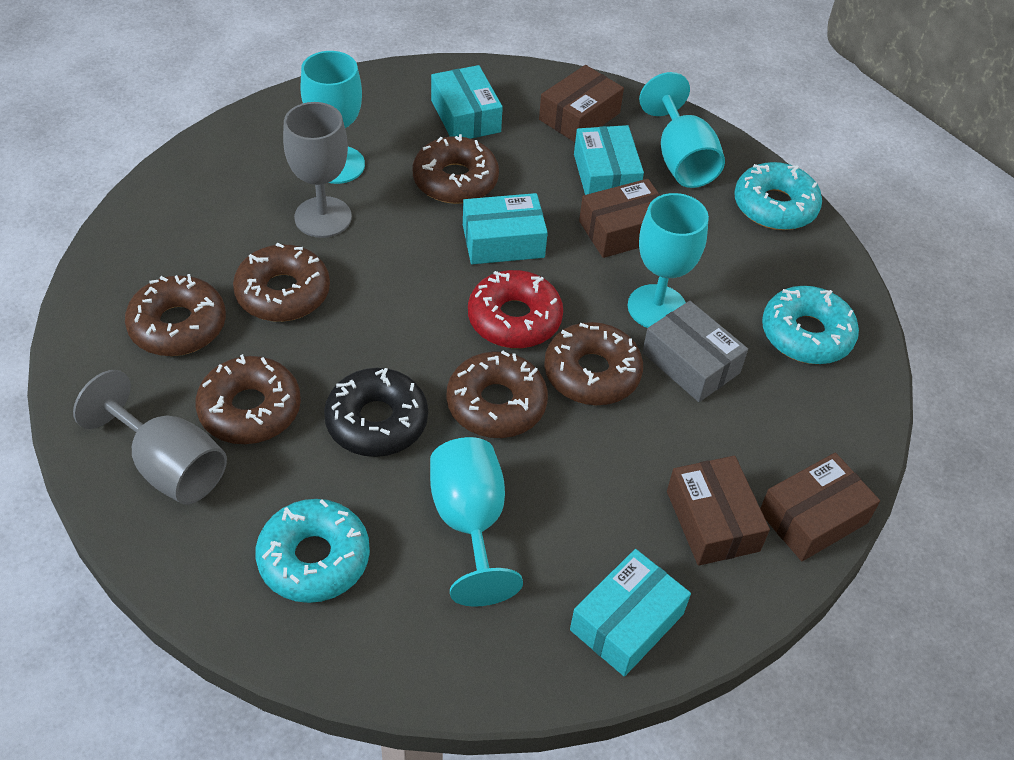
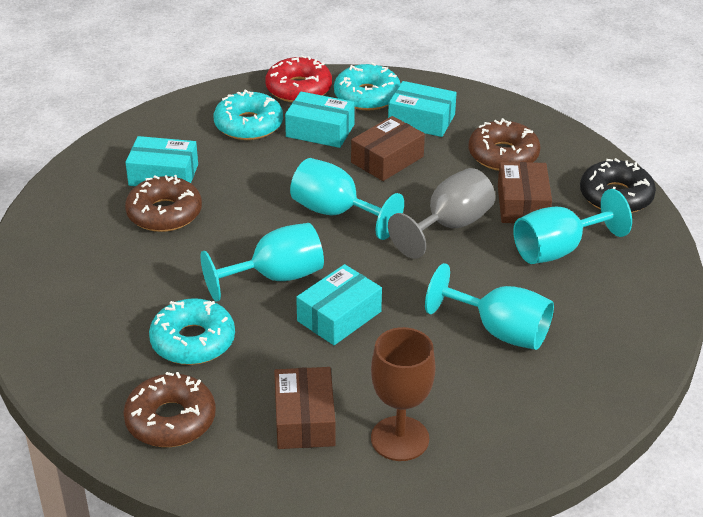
brown box: 4 -> 3
brown donut: 6 -> 3
brown goblet: 0 -> 1
grey box: 1 -> 0
grey goblet: 2 -> 1

